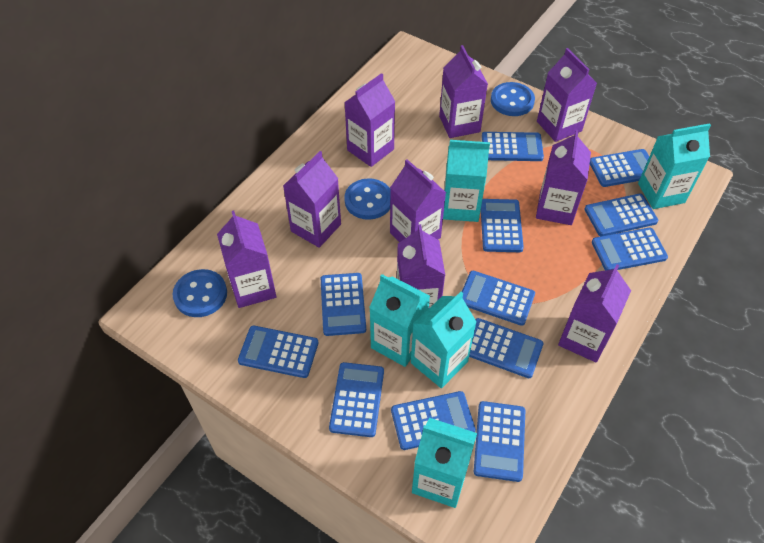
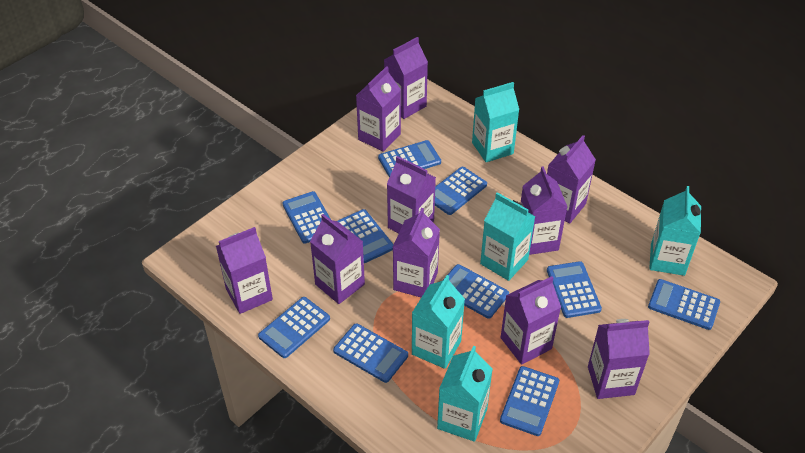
blue button: 3 -> 0
blue calculator: 12 -> 10
purple carton: 9 -> 10

